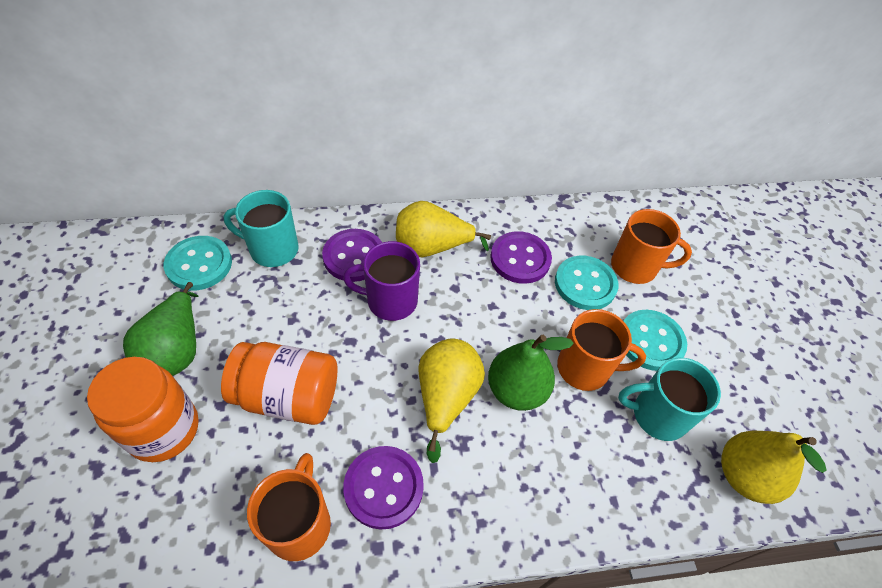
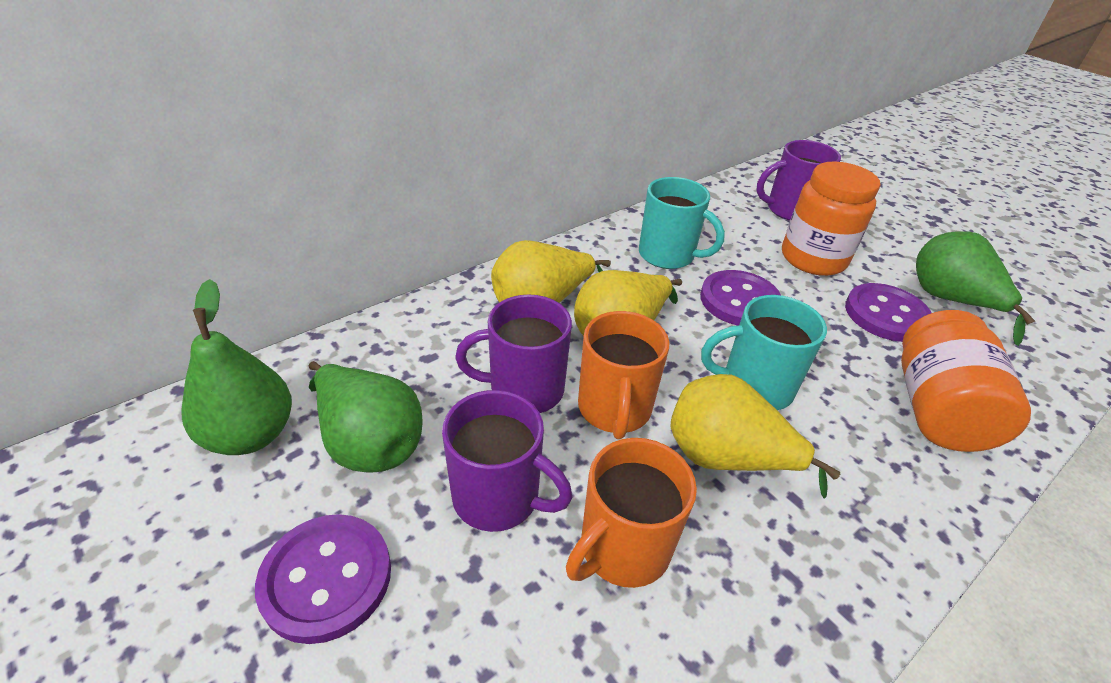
green pear: 2 -> 3
orange mug: 3 -> 2
purple mug: 1 -> 3
turquoise button: 3 -> 0

